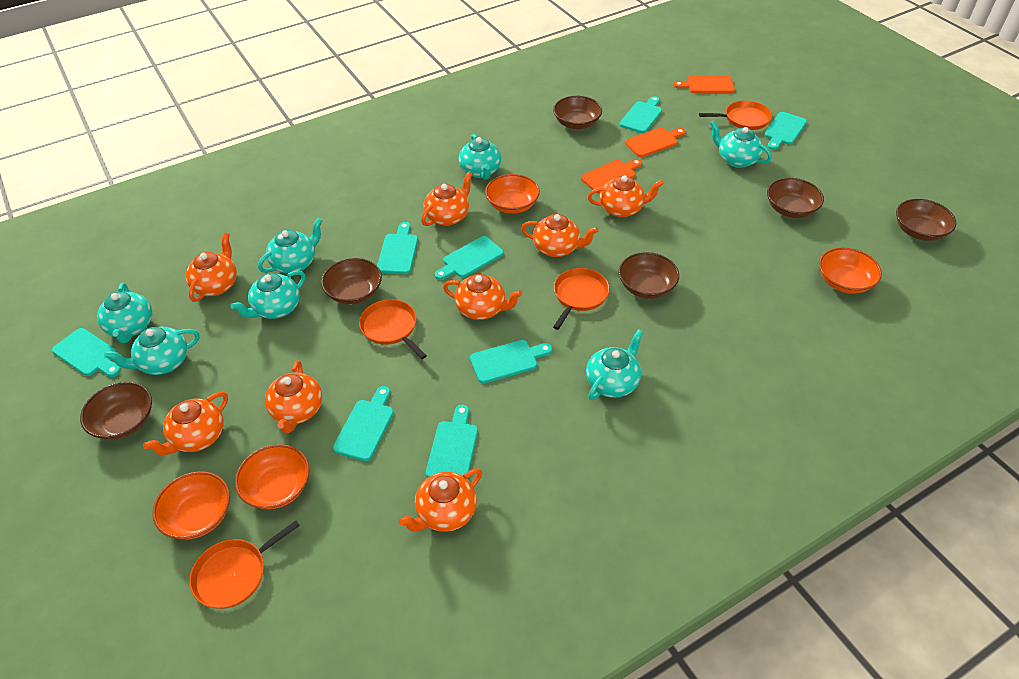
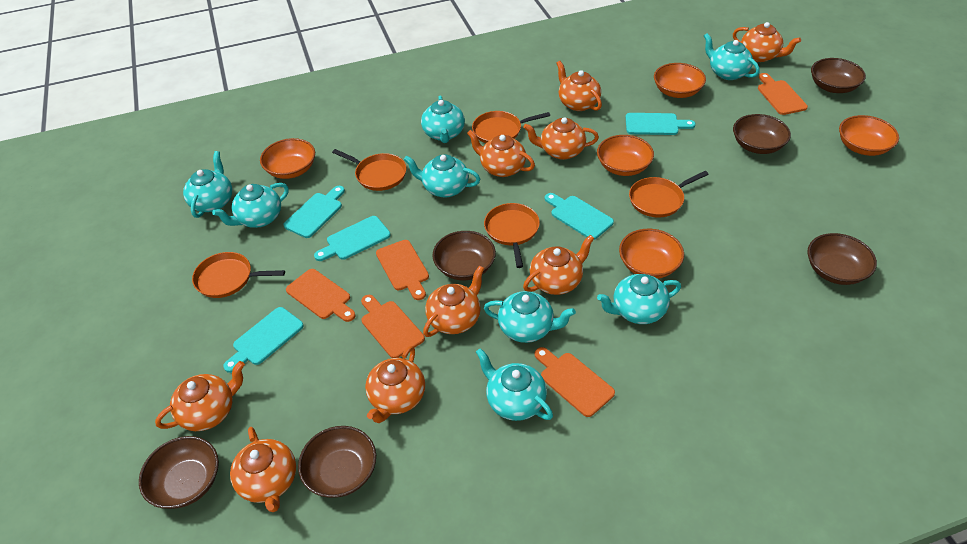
orange bowl: 4 -> 5
orange cutting board: 3 -> 5
orange pan: 4 -> 5
orange teapot: 8 -> 9
turquoise cutting board: 8 -> 5
turquoise teapot: 7 -> 8

